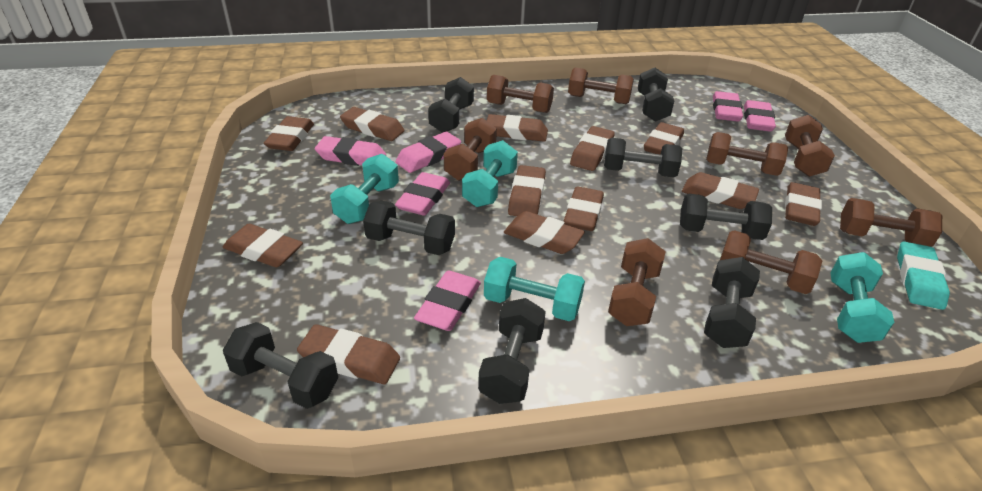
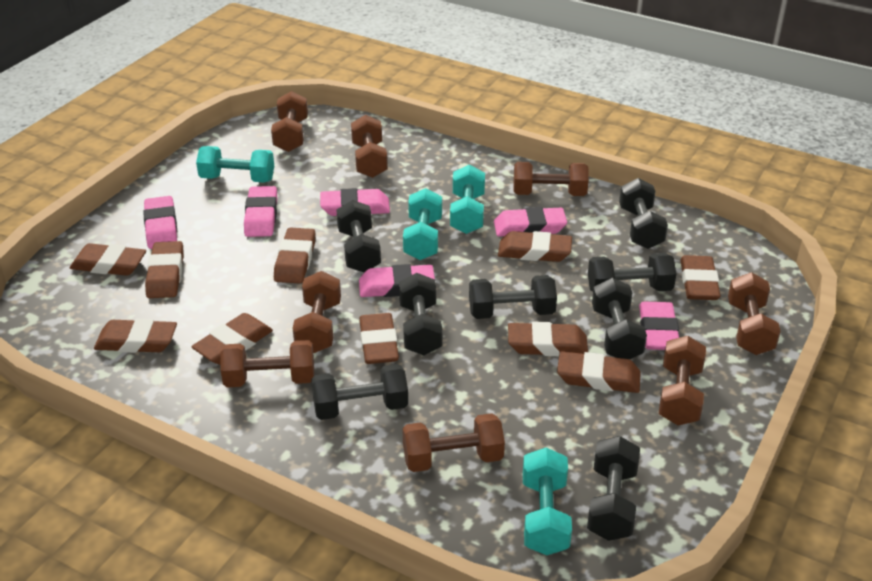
brown eraser: 12 -> 10
turquoise eraser: 1 -> 0

